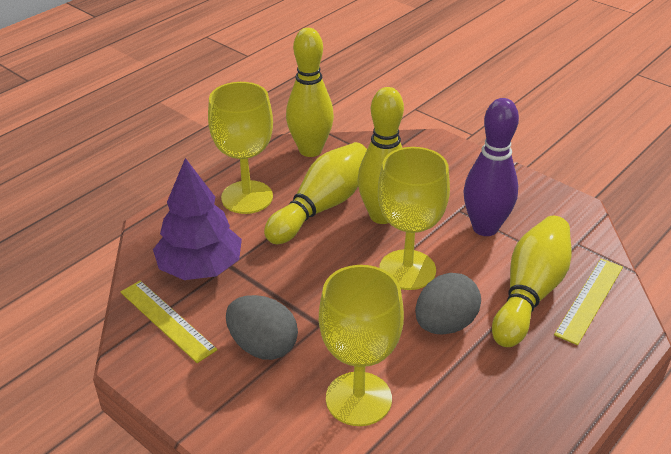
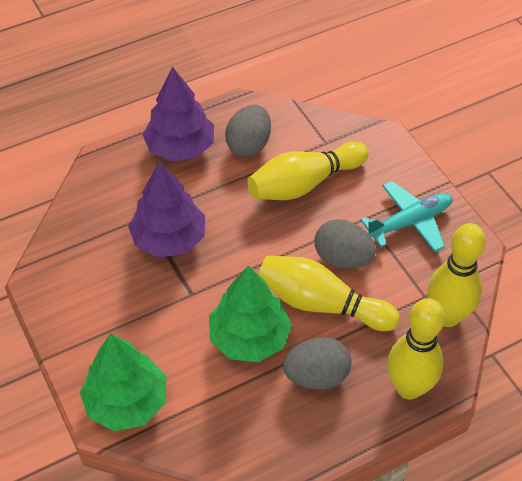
green tree: 0 -> 2
grey egg: 2 -> 3
purple bowling pin: 1 -> 0
purple tree: 1 -> 2
turquoise plane: 0 -> 1
yellow goblet: 3 -> 0
yellow ruler: 2 -> 0

